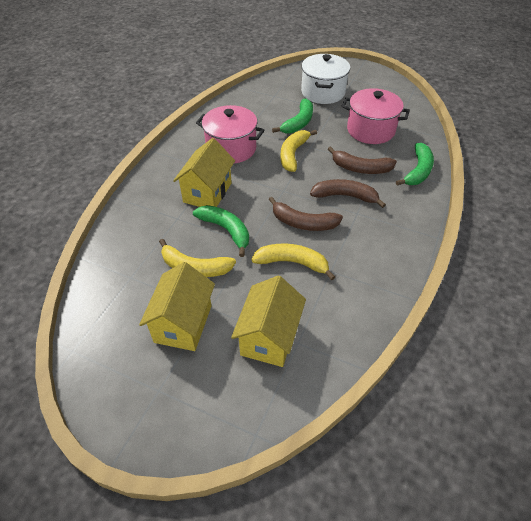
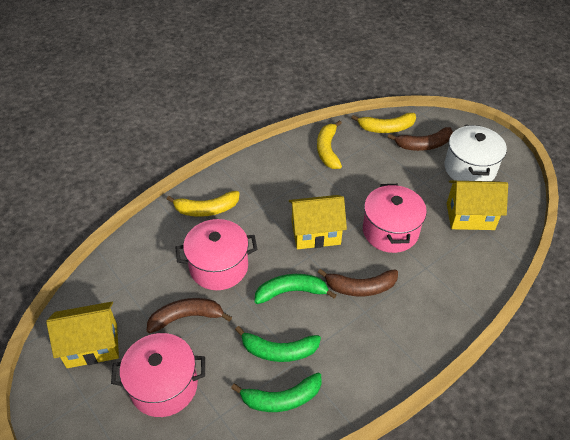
pink pot: 2 -> 3

